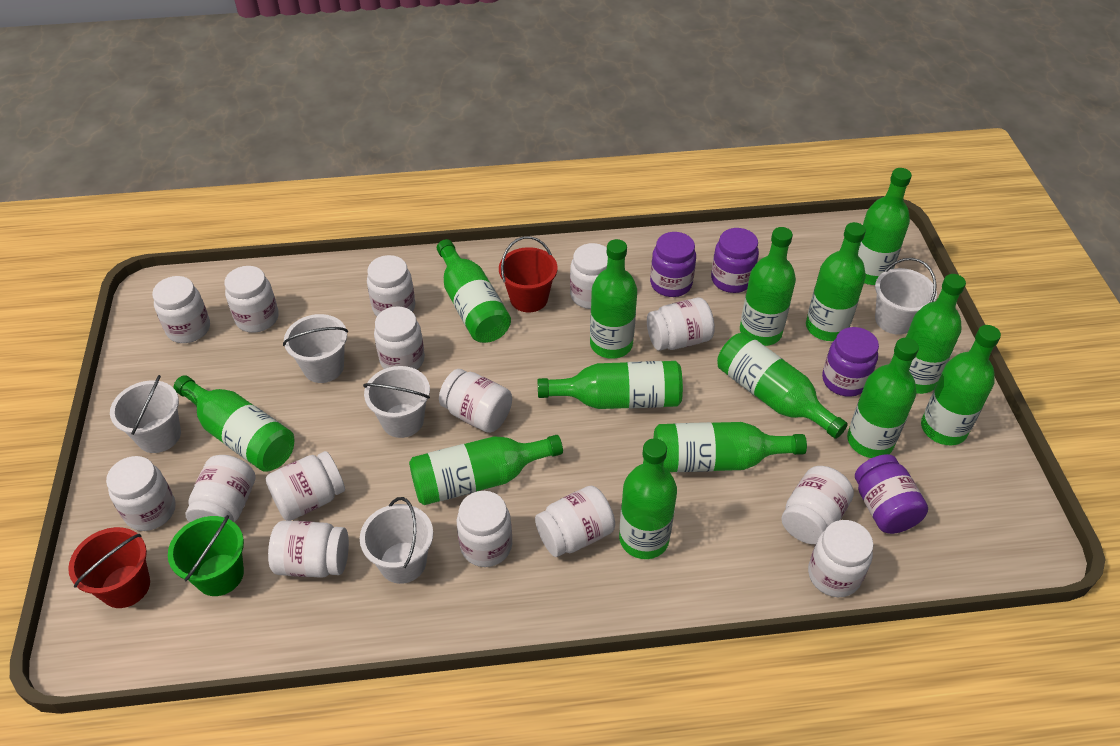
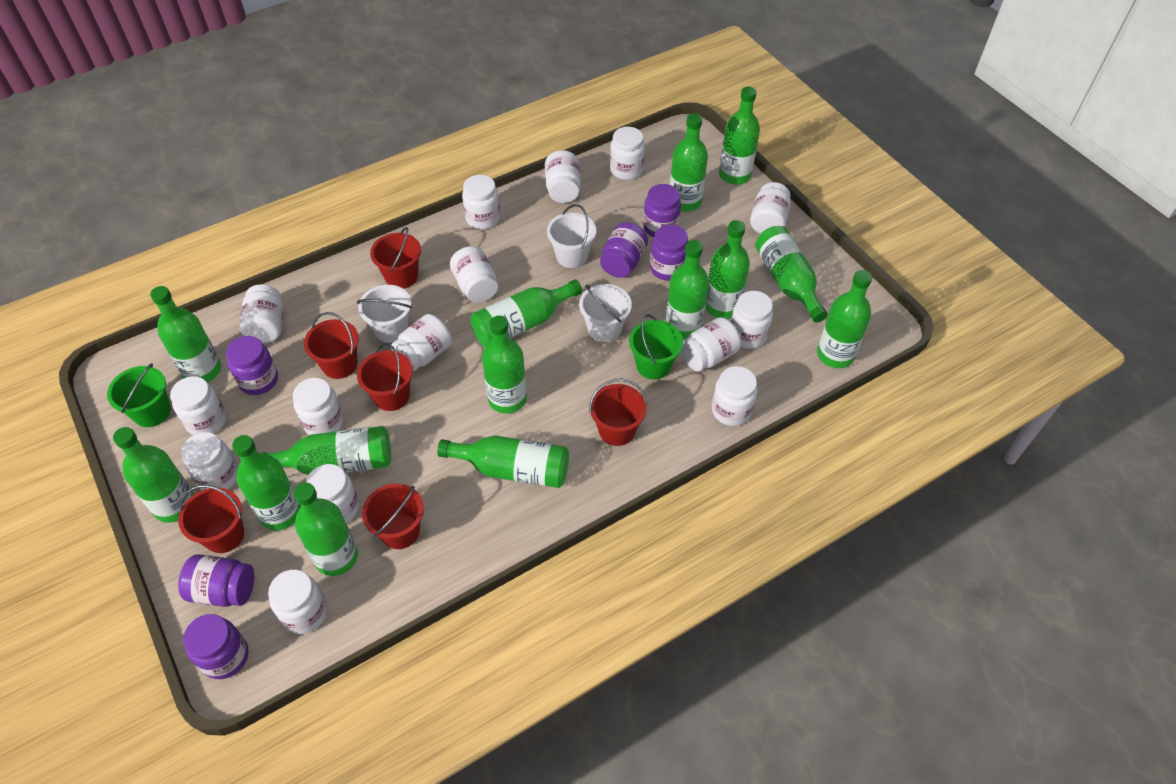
green bucket: 1 -> 2
purple jar: 4 -> 6
red bucket: 2 -> 6
white bucket: 5 -> 3

